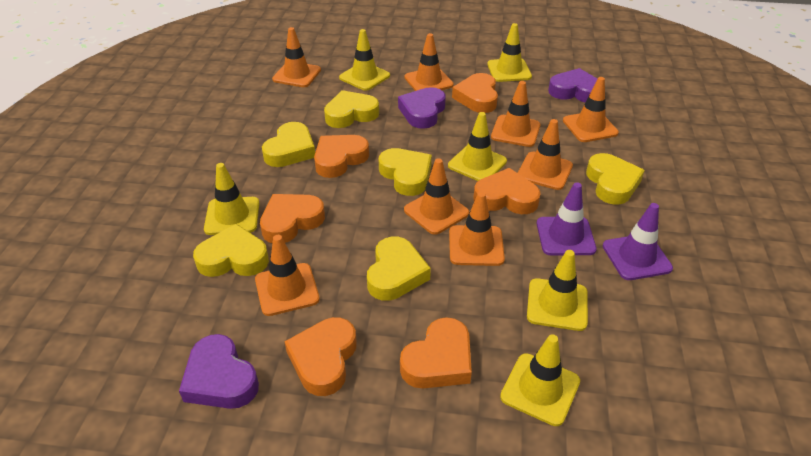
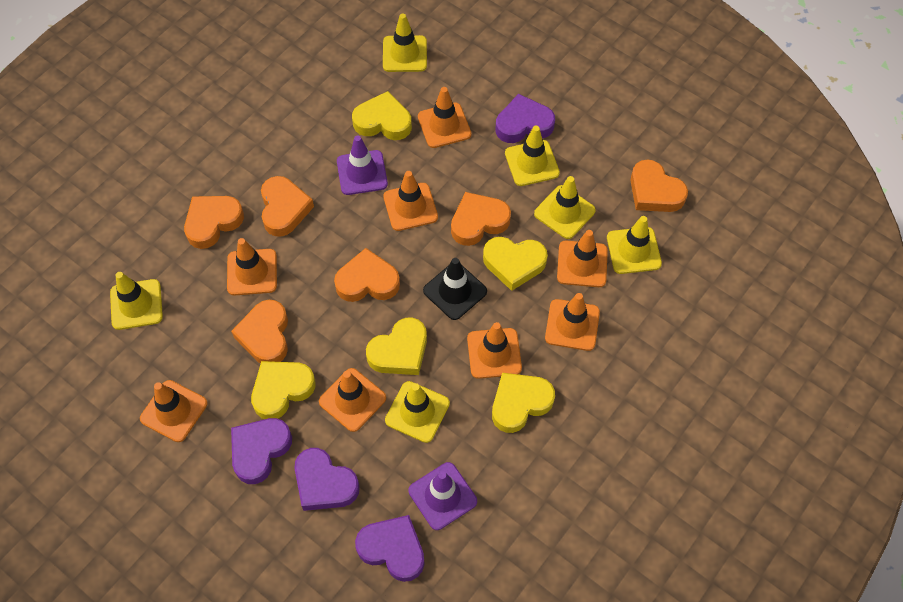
black traffic cone: 0 -> 1
purple heart: 3 -> 4
yellow heart: 6 -> 5

